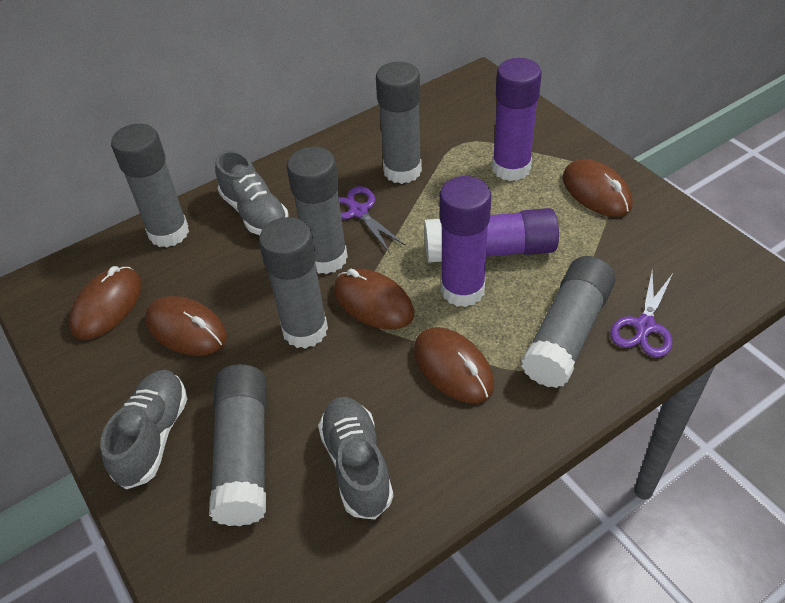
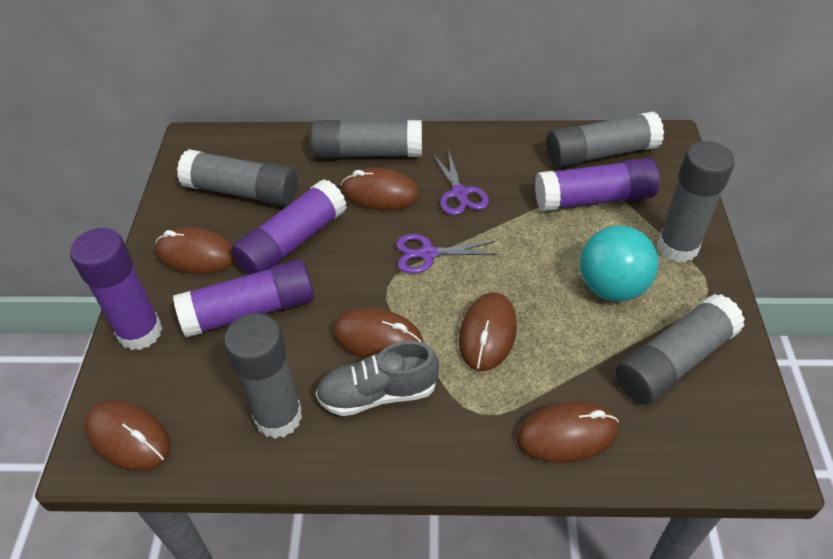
brown mouse: 5 -> 6
grey shoe: 3 -> 1
purple glue stick: 3 -> 4
turquoise ball: 0 -> 1

